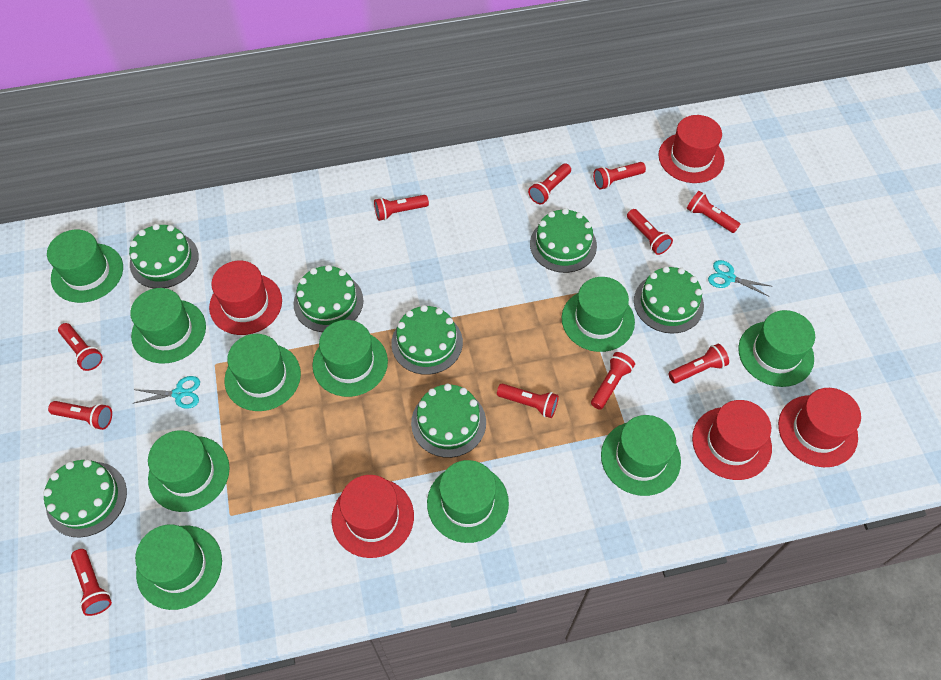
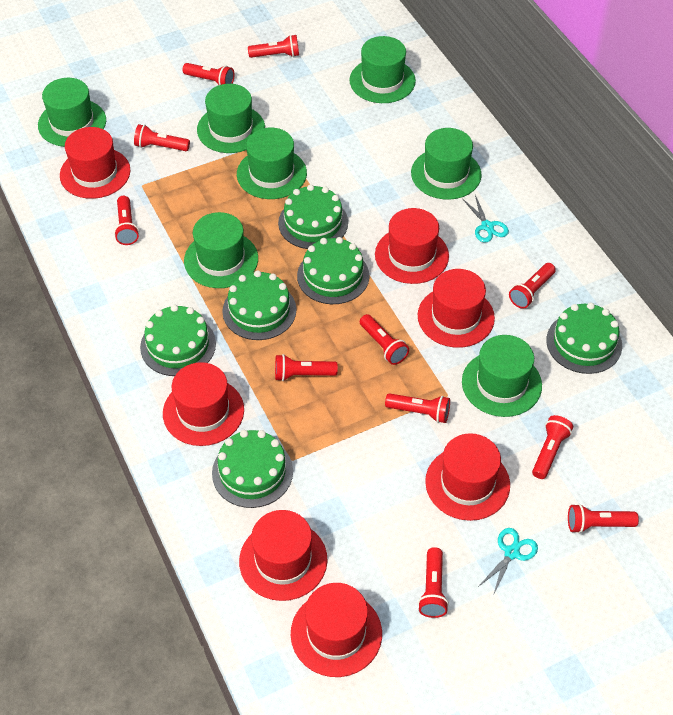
green cake: 7 -> 6
green hat: 10 -> 7
red hat: 5 -> 7

